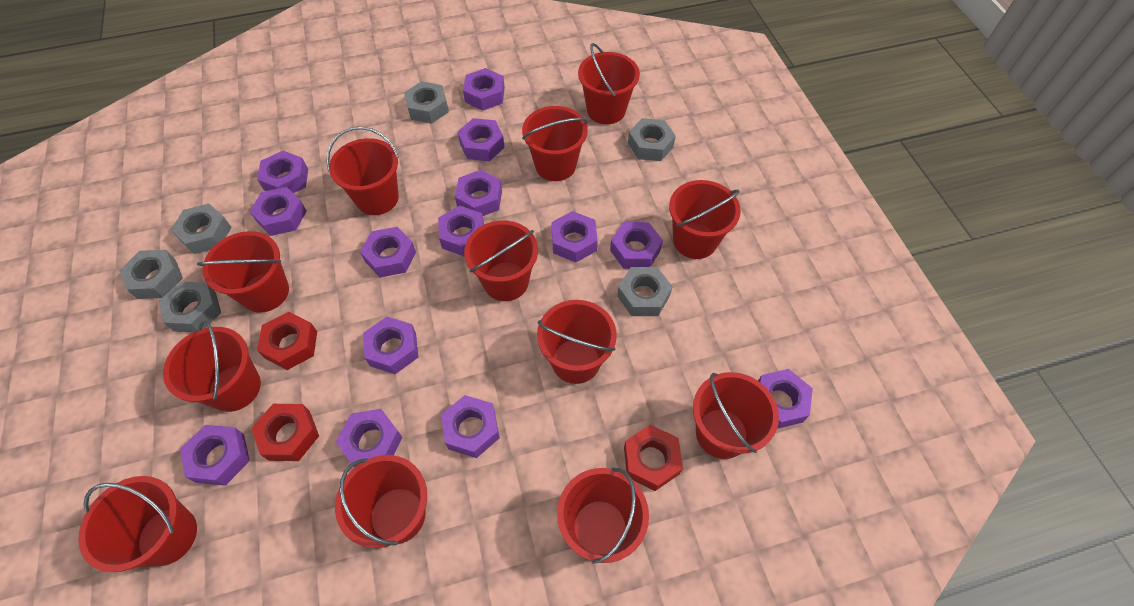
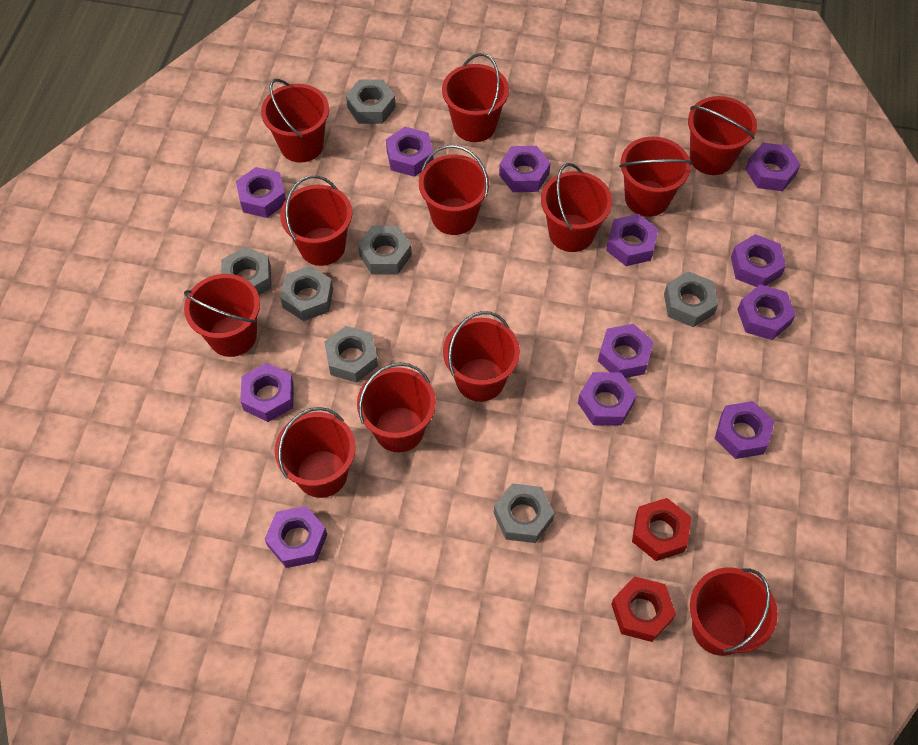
grey nut: 6 -> 7
purple nut: 14 -> 12
red nut: 3 -> 2

